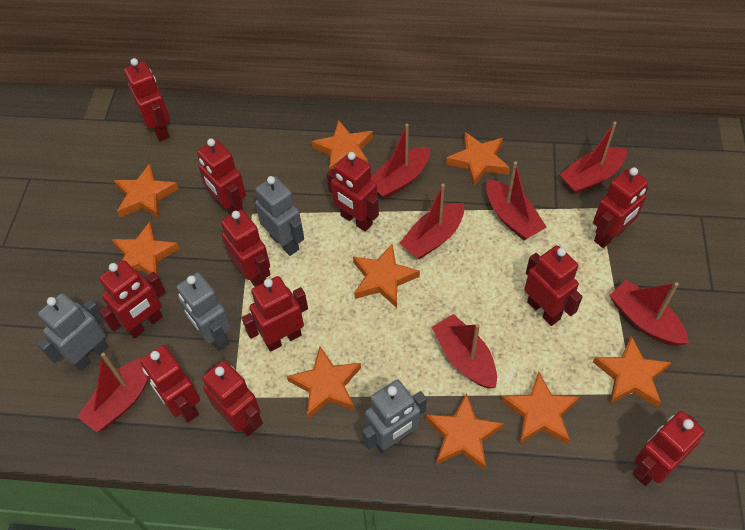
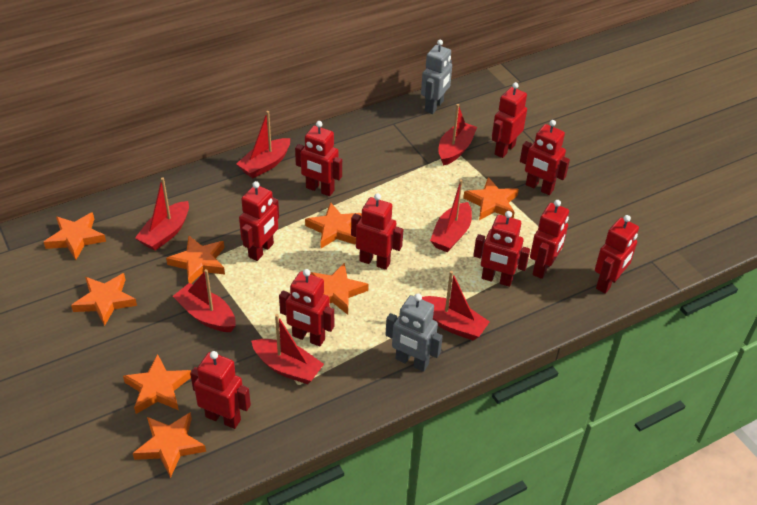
grey robot: 4 -> 2
orange star: 9 -> 8
red robot: 11 -> 10

